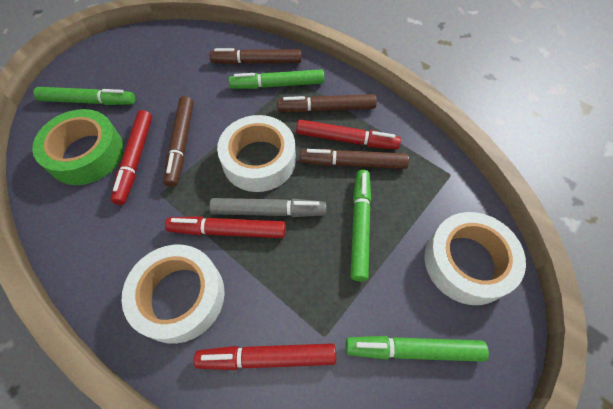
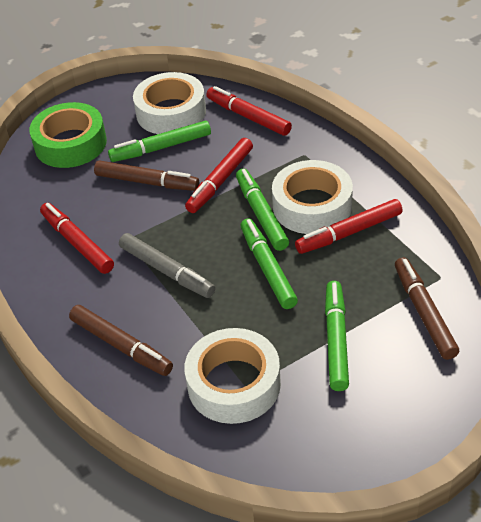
brown marker: 4 -> 3

